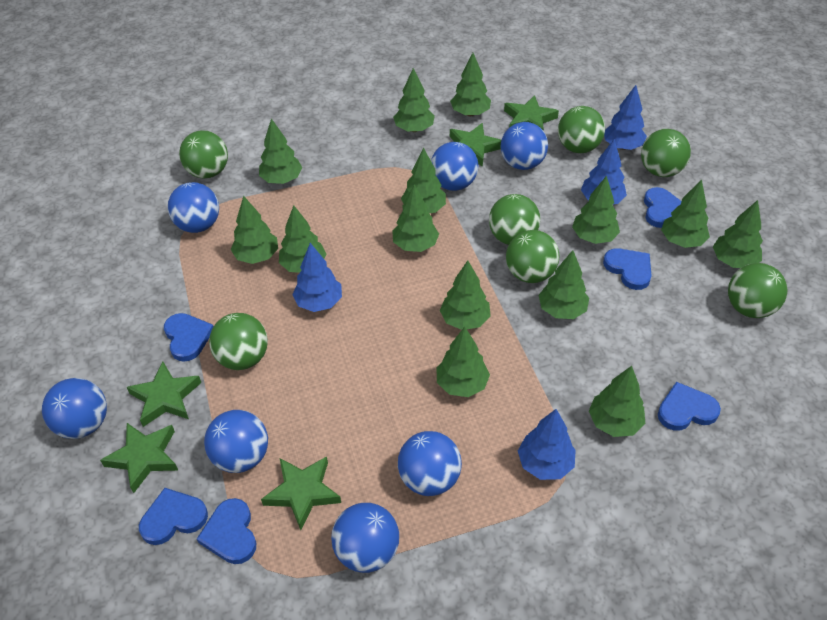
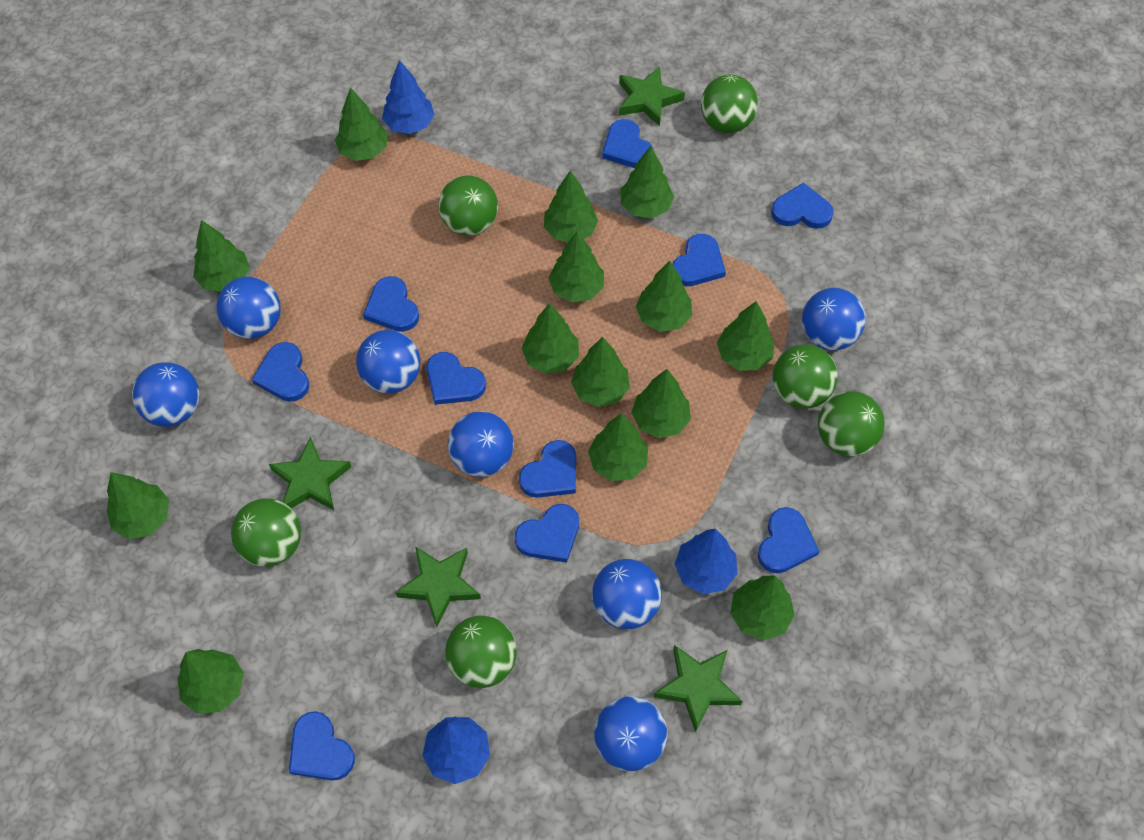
blue heart: 6 -> 10
blue tree: 4 -> 3
green ball: 7 -> 6
green star: 5 -> 4

